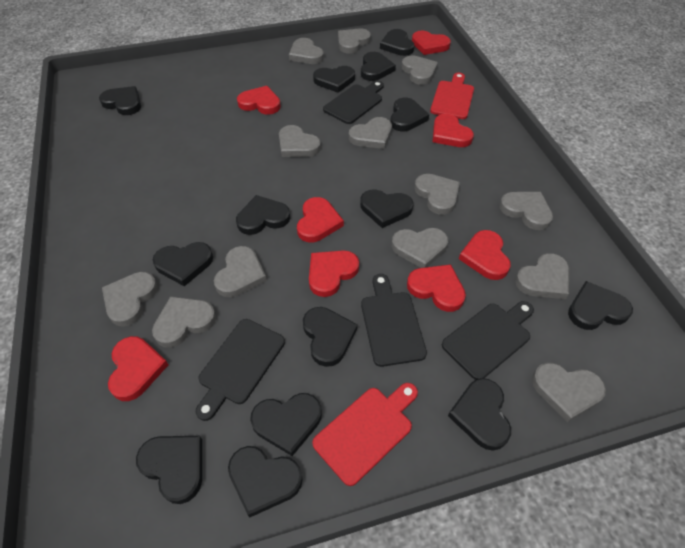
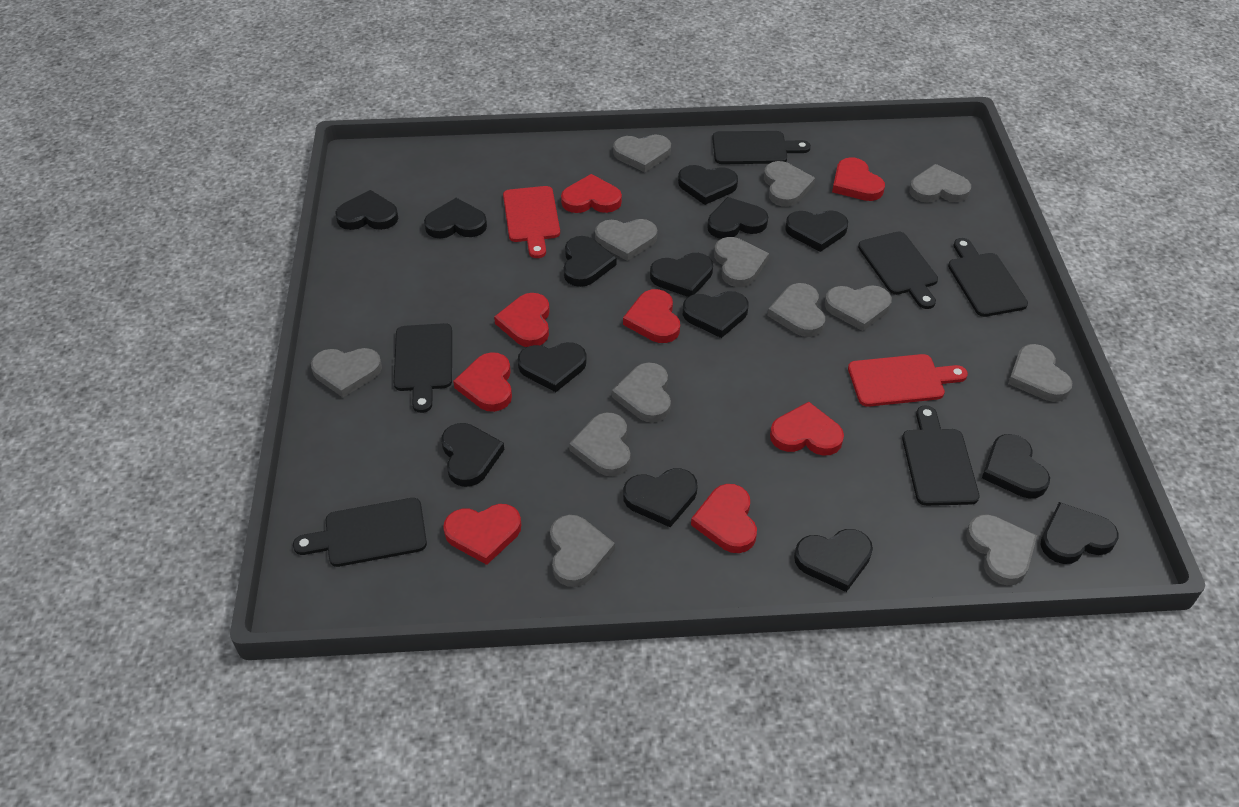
black cutting board: 4 -> 6

